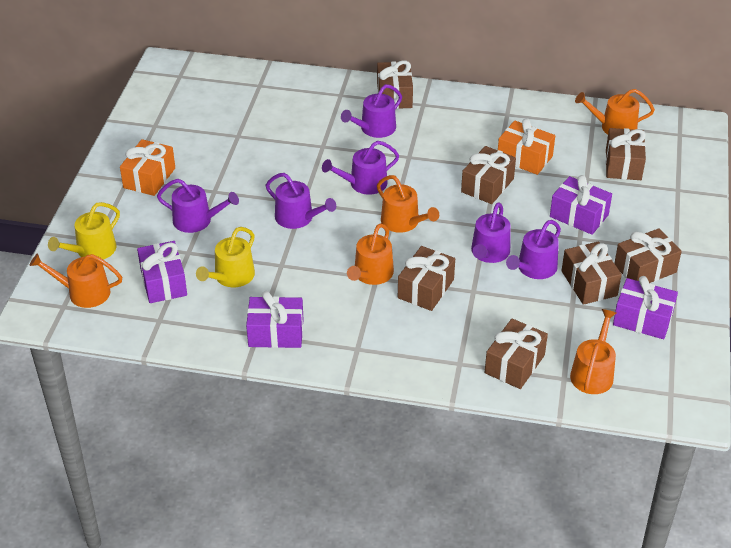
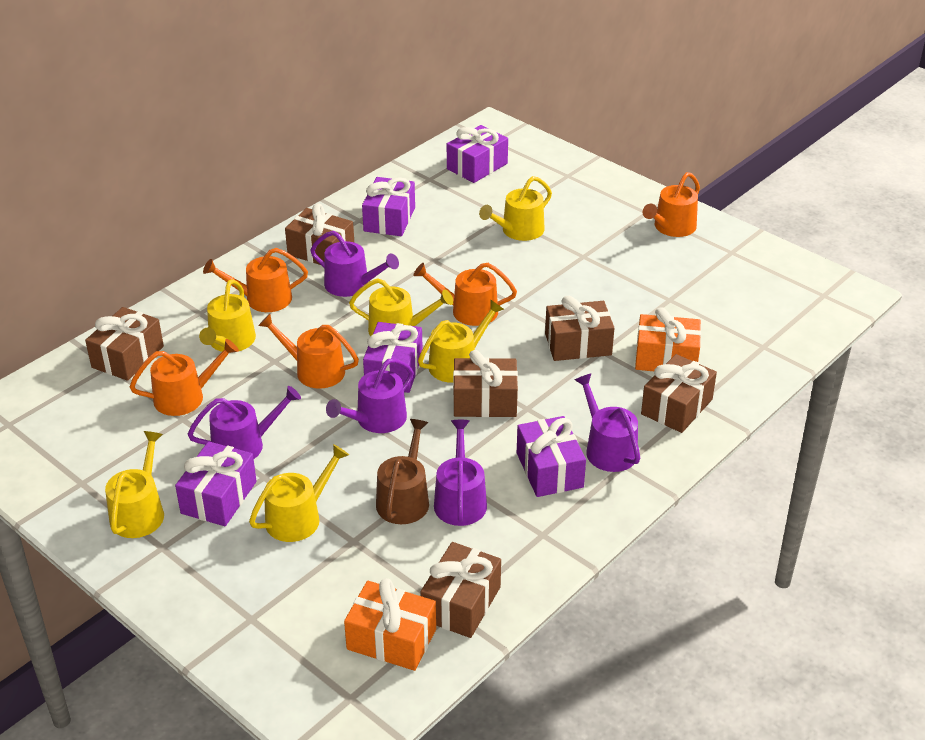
brown gift: 7 -> 6
brown watering can: 0 -> 1
purple gift: 4 -> 5
purple watering can: 6 -> 5
yellow watering can: 2 -> 6

